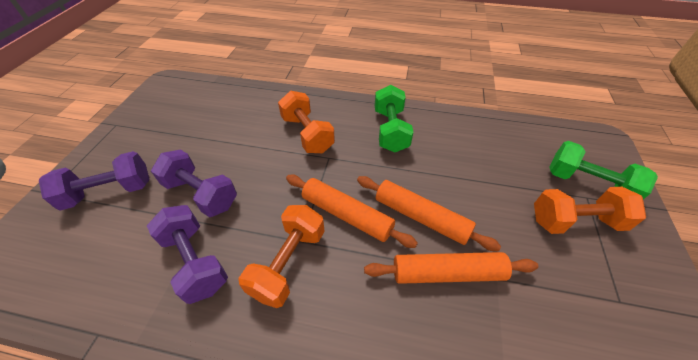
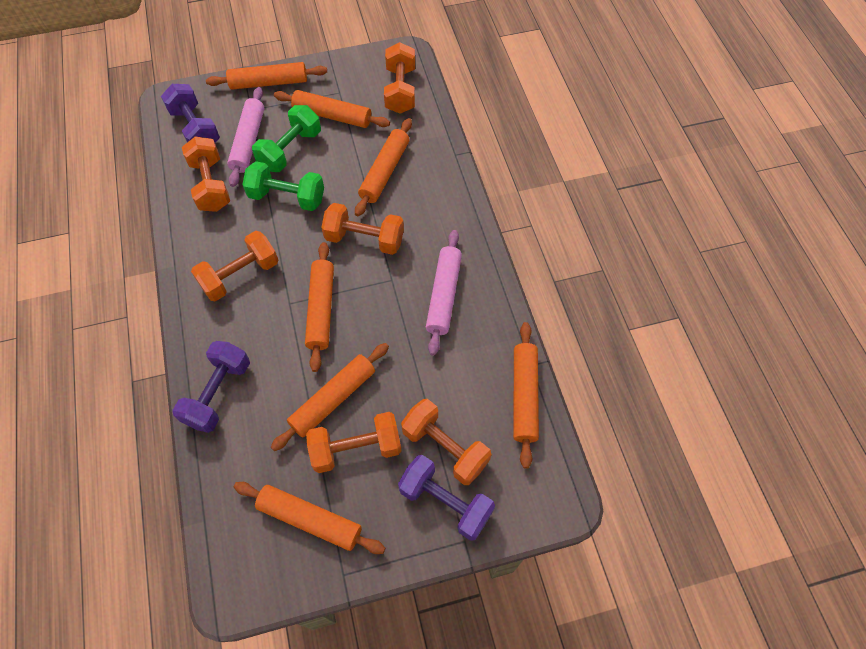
orange dumbbell: 3 -> 6
orange rolling pin: 3 -> 7
pink rolling pin: 0 -> 2

